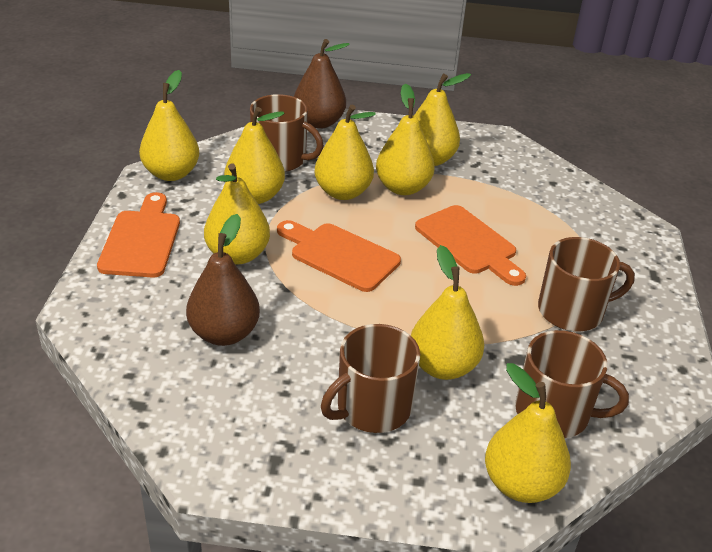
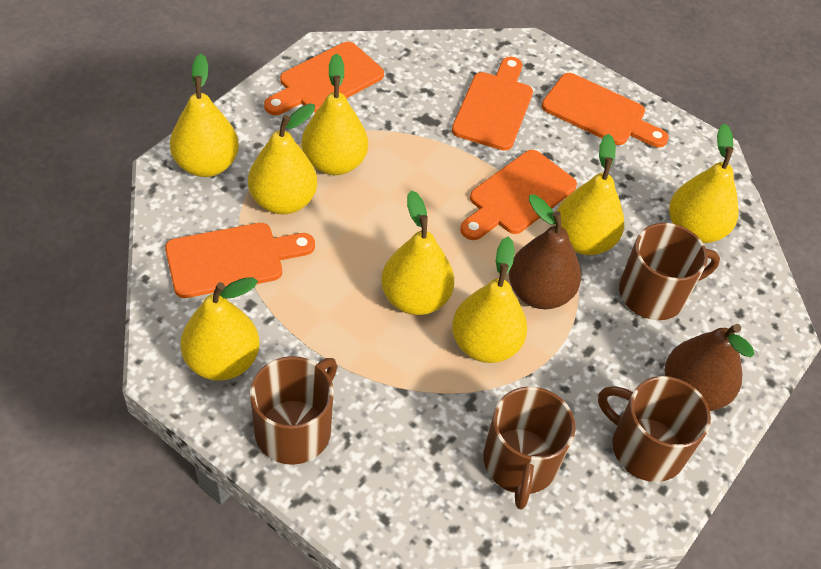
orange cutting board: 3 -> 5

